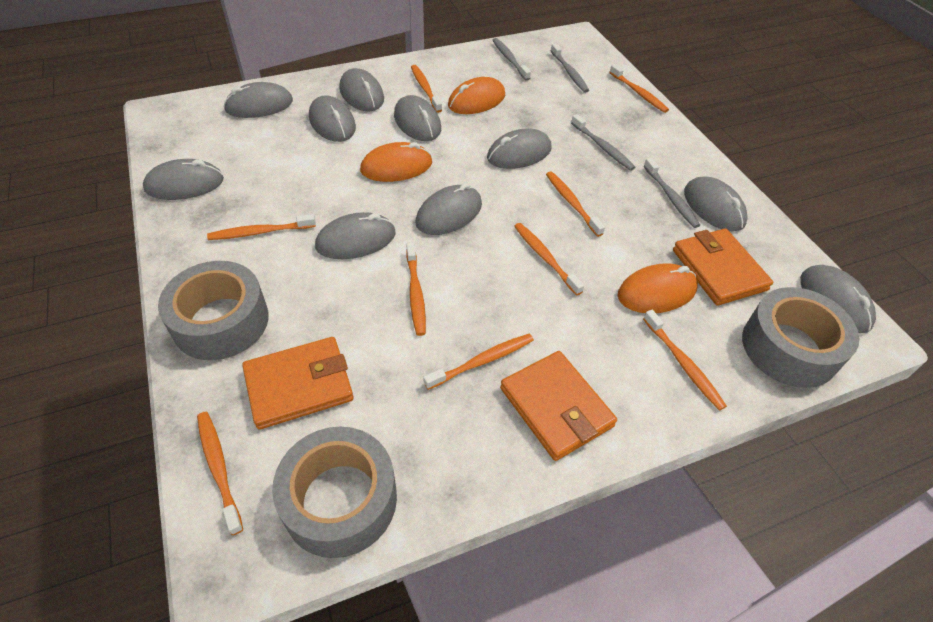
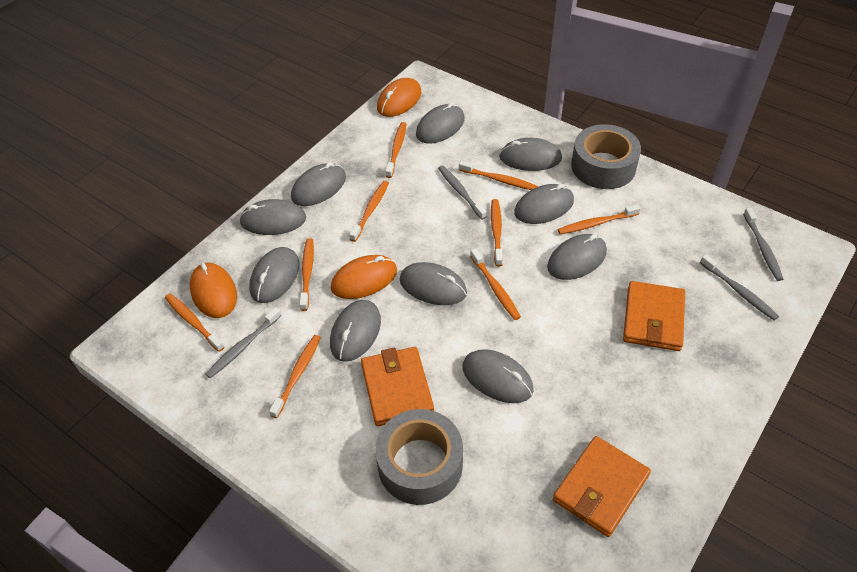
grey tape: 3 -> 2

